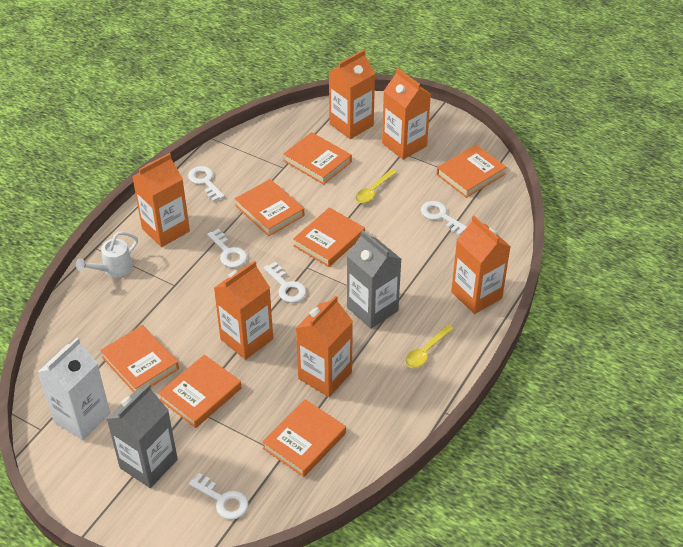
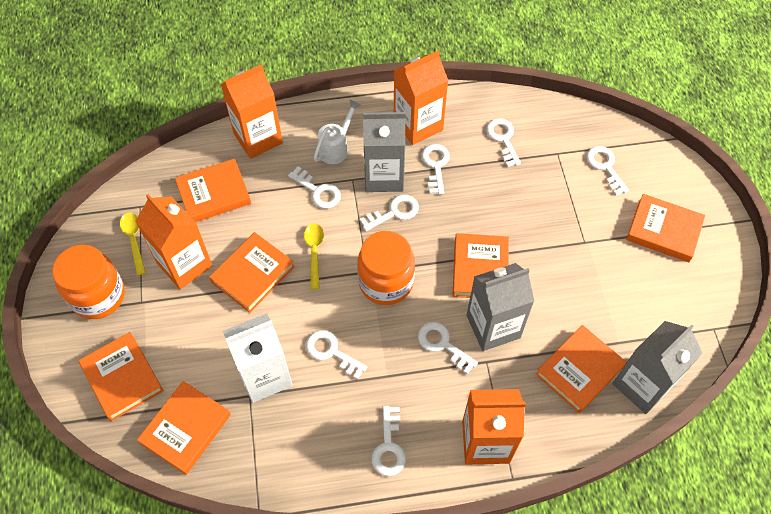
grey carton: 2 -> 3
orange carton: 6 -> 4
orange jar: 0 -> 2
white key: 5 -> 8

